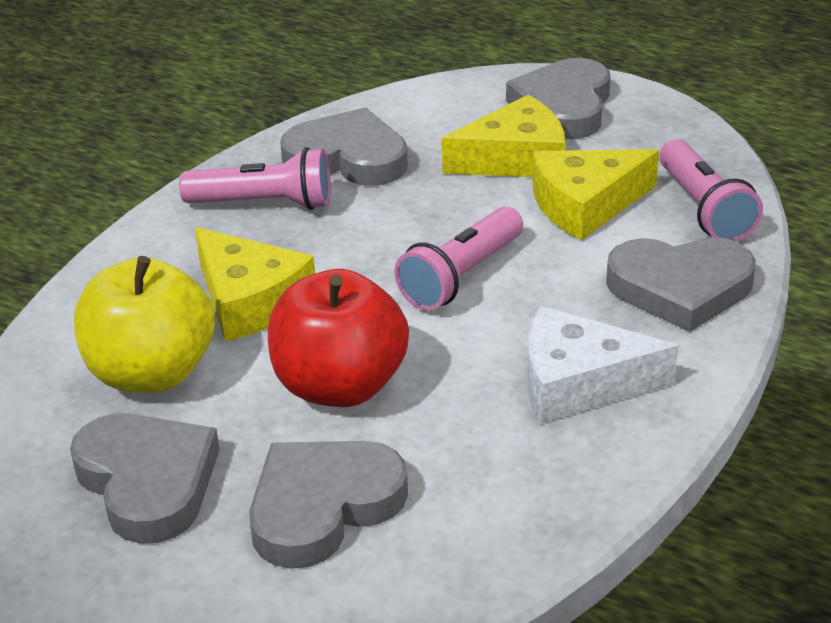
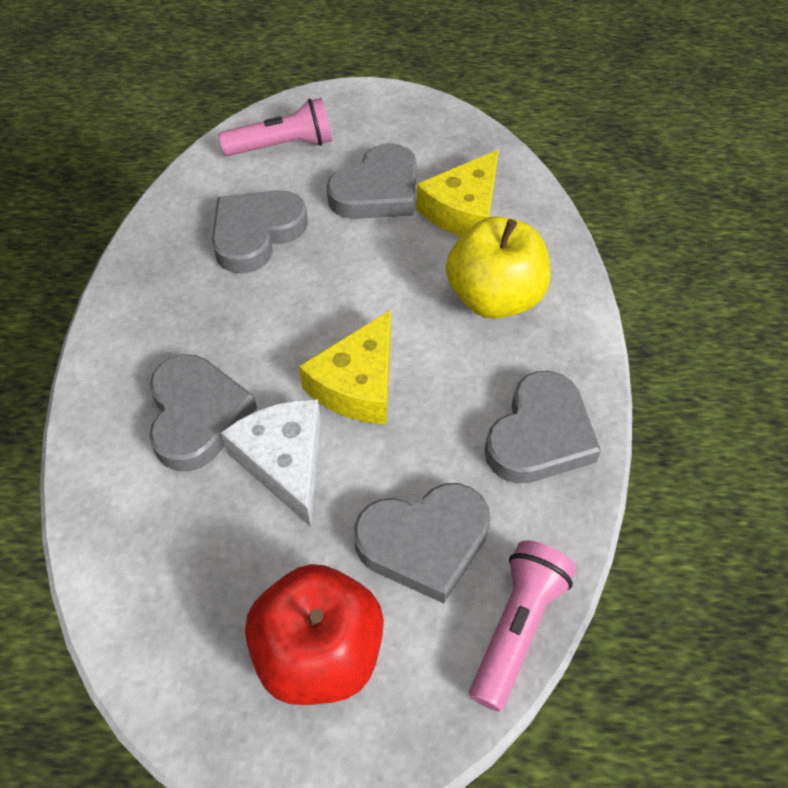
pink flashlight: 3 -> 2
yellow cheese: 3 -> 2

